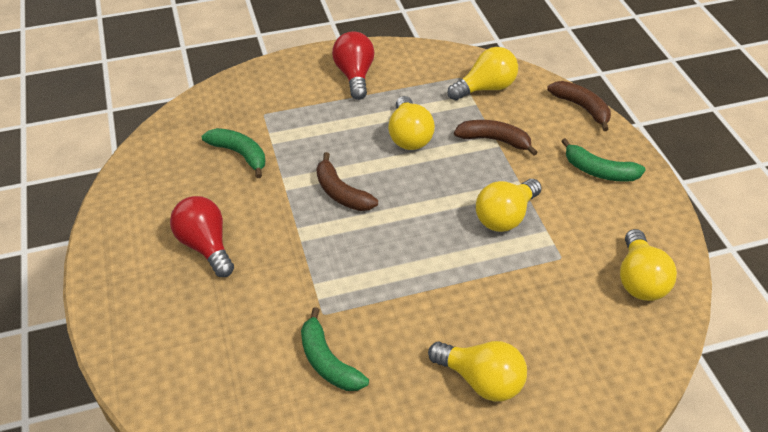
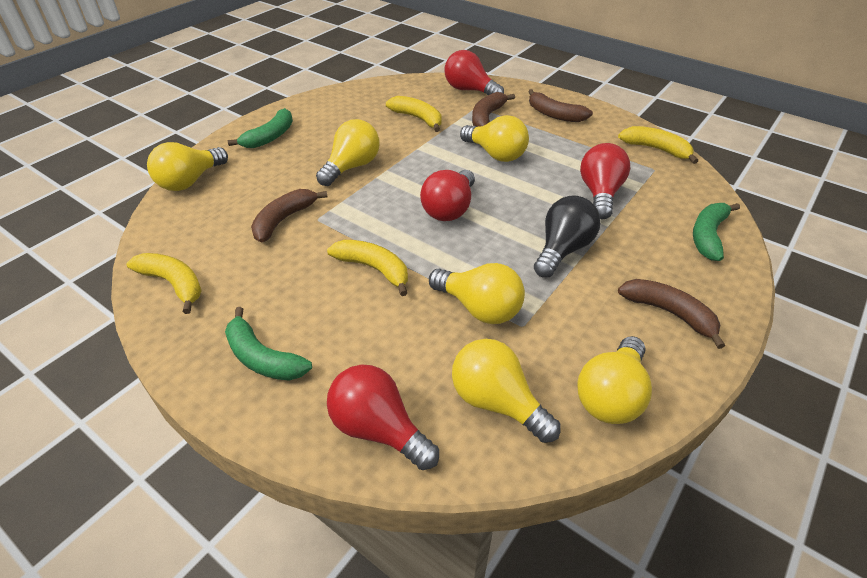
black light bulb: 0 -> 1
brown banana: 3 -> 4
red light bulb: 2 -> 4
yellow banana: 0 -> 4
yellow light bulb: 5 -> 6

